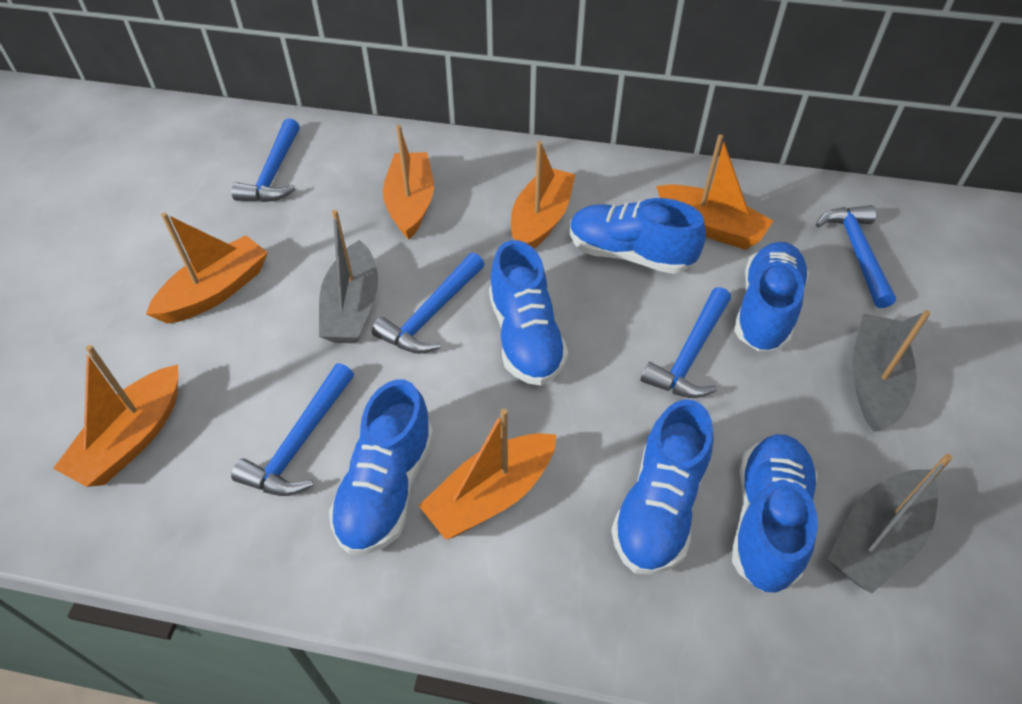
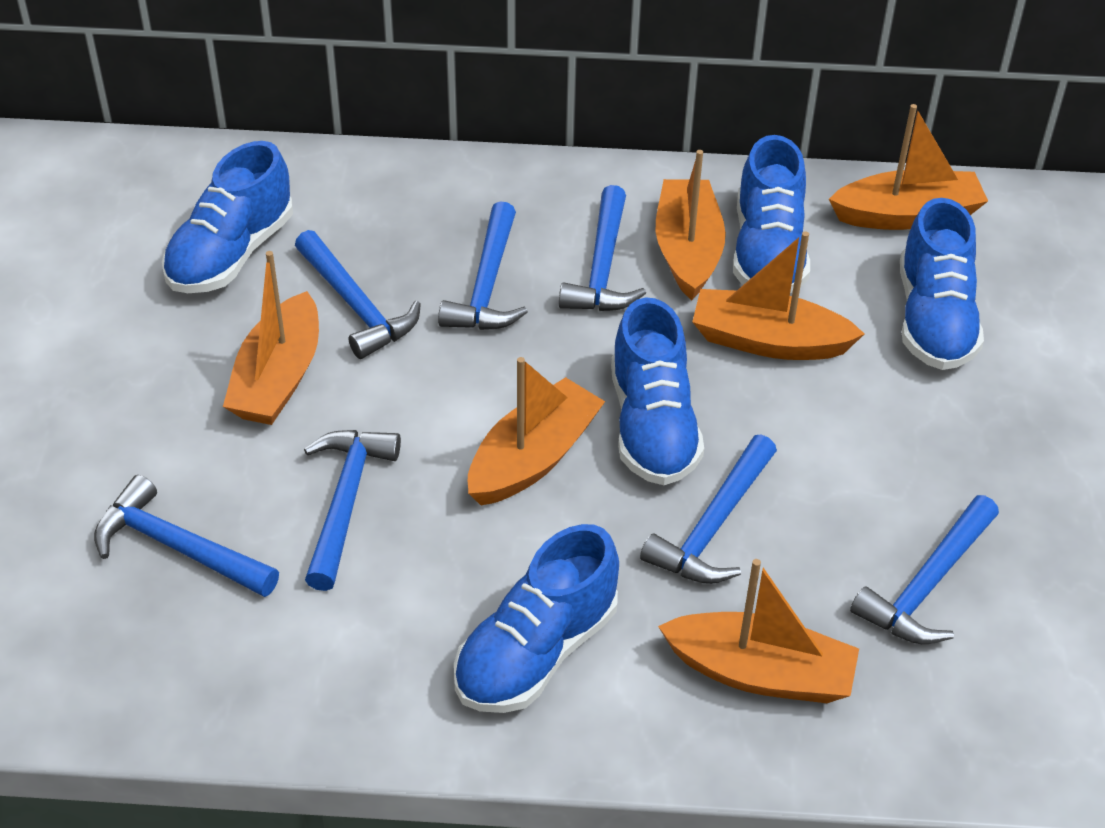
blue hammer: 5 -> 7
blue shoe: 6 -> 5
grey boat: 3 -> 0

